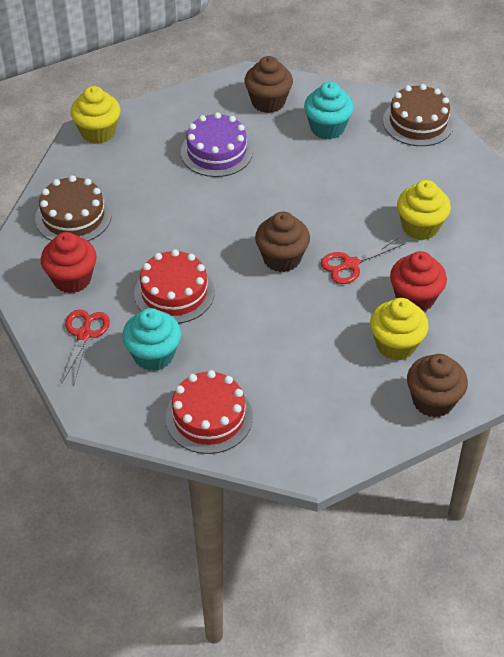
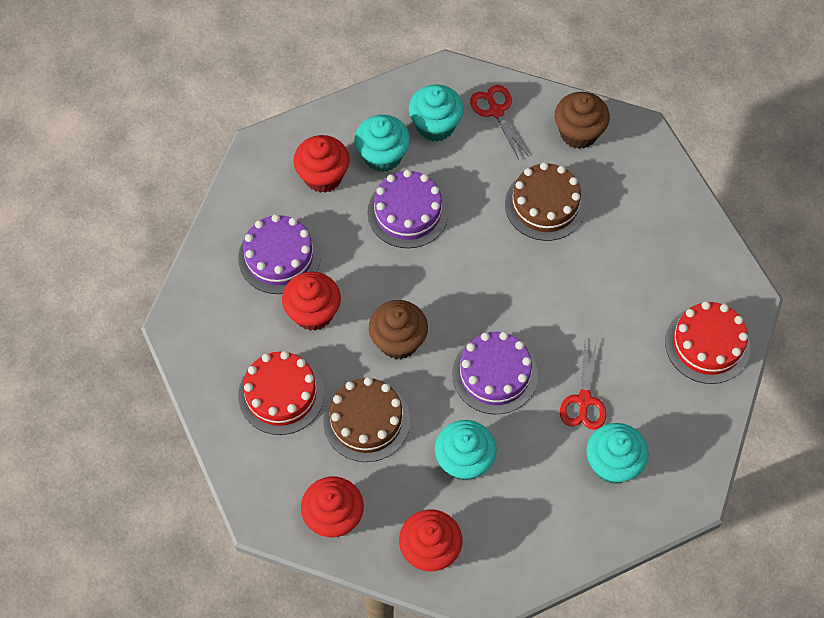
brown cupcake: 3 -> 2
purple cake: 1 -> 3
red cupcake: 2 -> 4
turquoise cupcake: 2 -> 4
yellow cupcake: 3 -> 0

